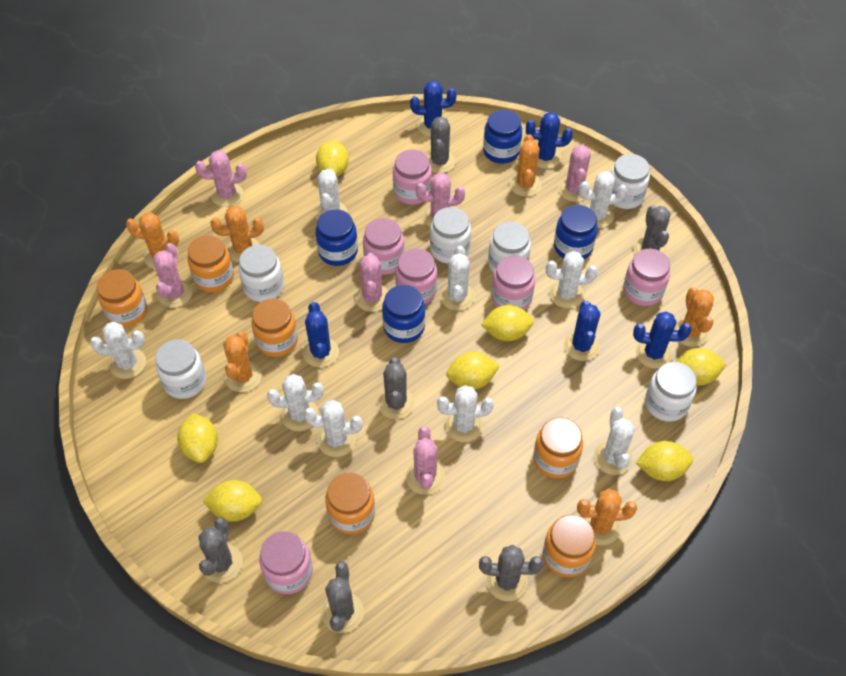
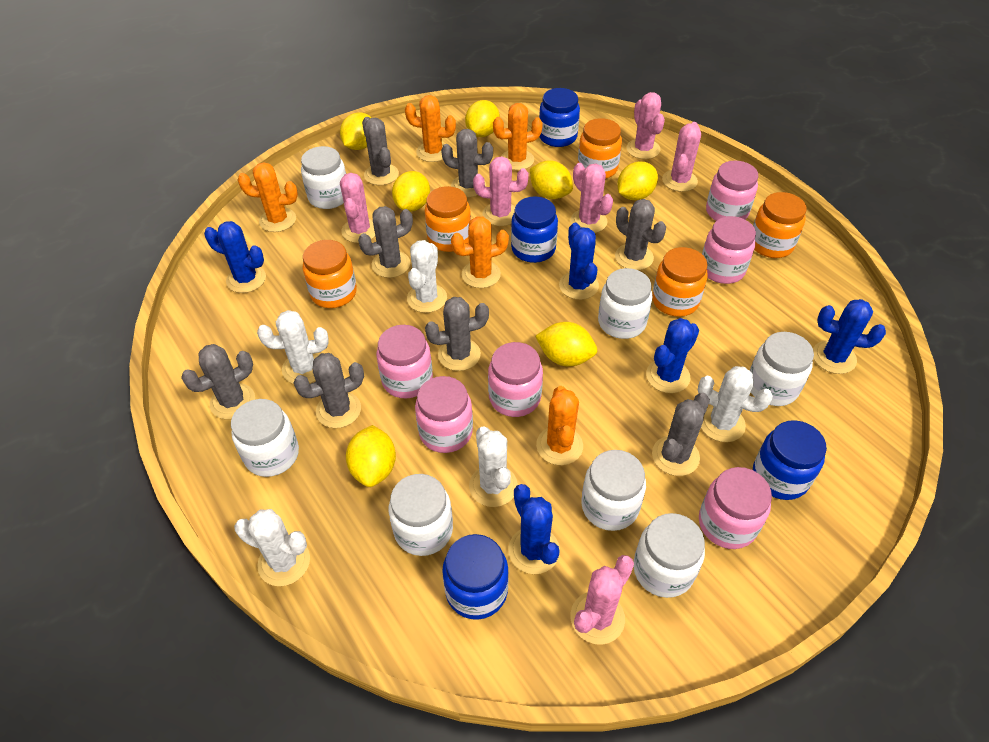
grey cactus: 6 -> 8
orange cactus: 6 -> 5
orange jar: 6 -> 5
white cactus: 9 -> 5
white jar: 6 -> 7

